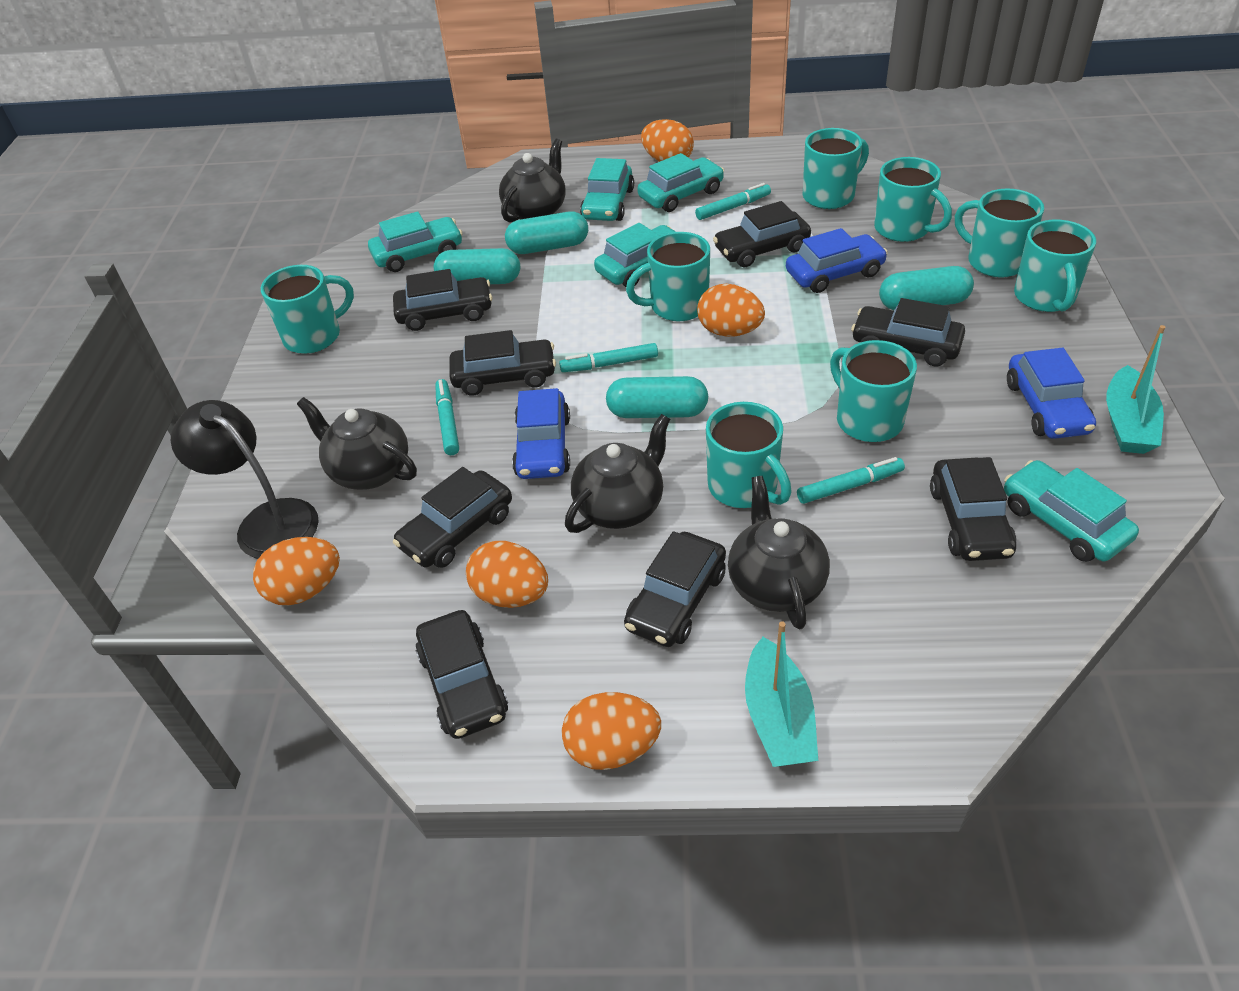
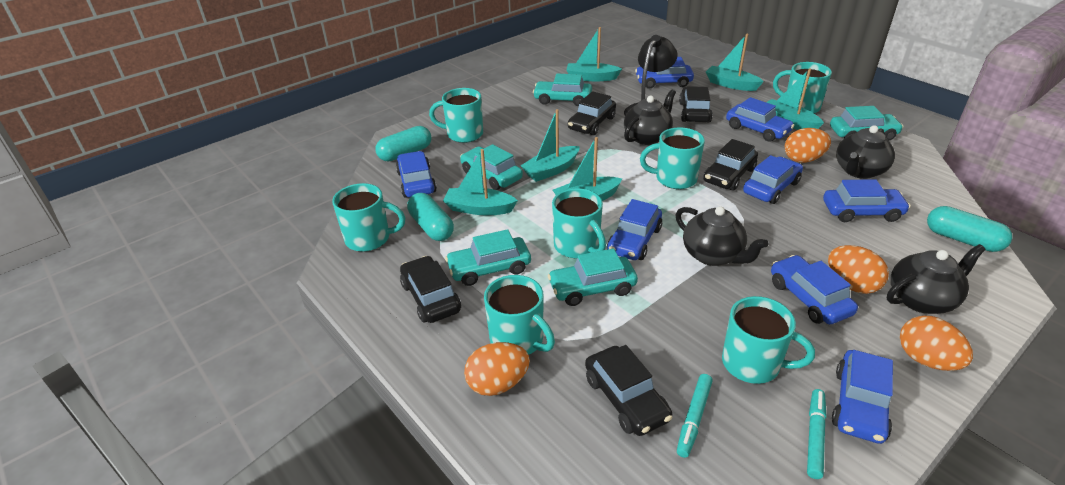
black car: 8 -> 5
blue car: 3 -> 8
orange egg: 5 -> 4
turquoise boat: 2 -> 6
turquoise capsule: 4 -> 3
turquoise marker: 4 -> 2
turquoise mug: 8 -> 7

